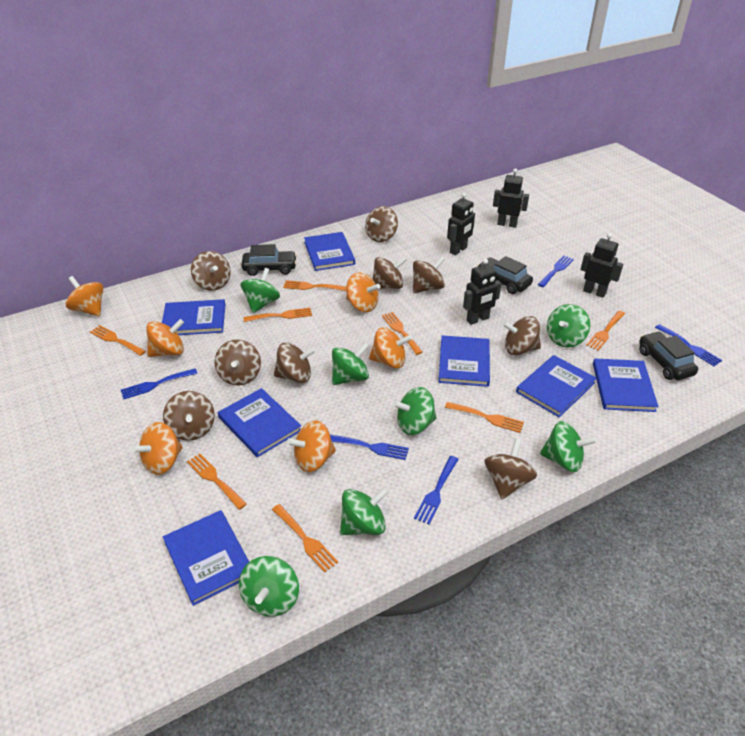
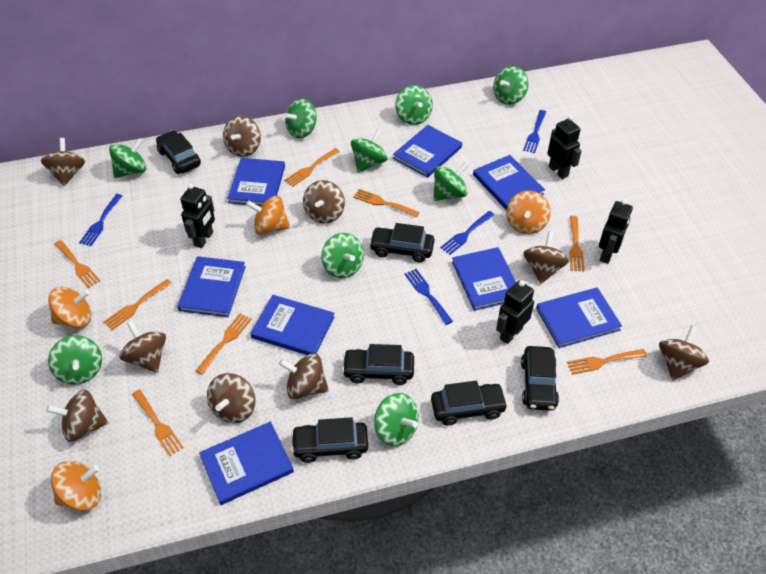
black car: 3 -> 6
blue book: 7 -> 8
blue fork: 5 -> 4
green spinning top: 7 -> 9
orange spinning top: 6 -> 4

